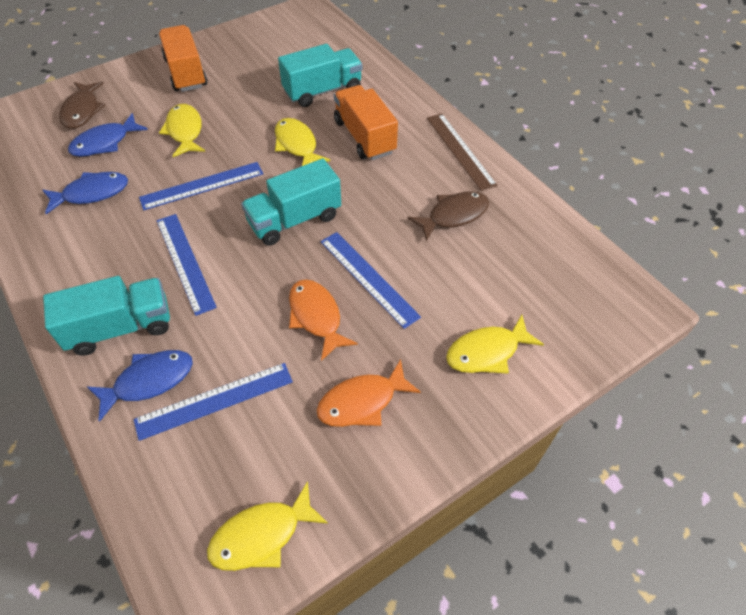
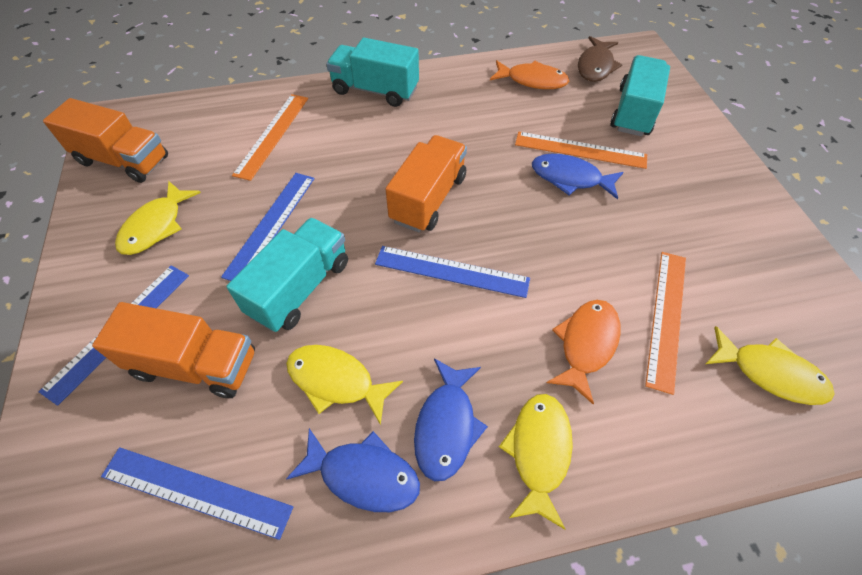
brown fish: 2 -> 1
brown ruler: 1 -> 0
orange ruler: 0 -> 3
orange truck: 2 -> 3

